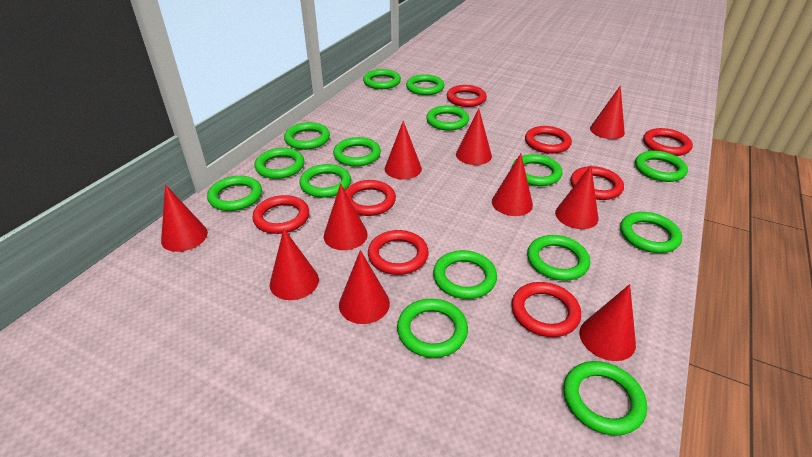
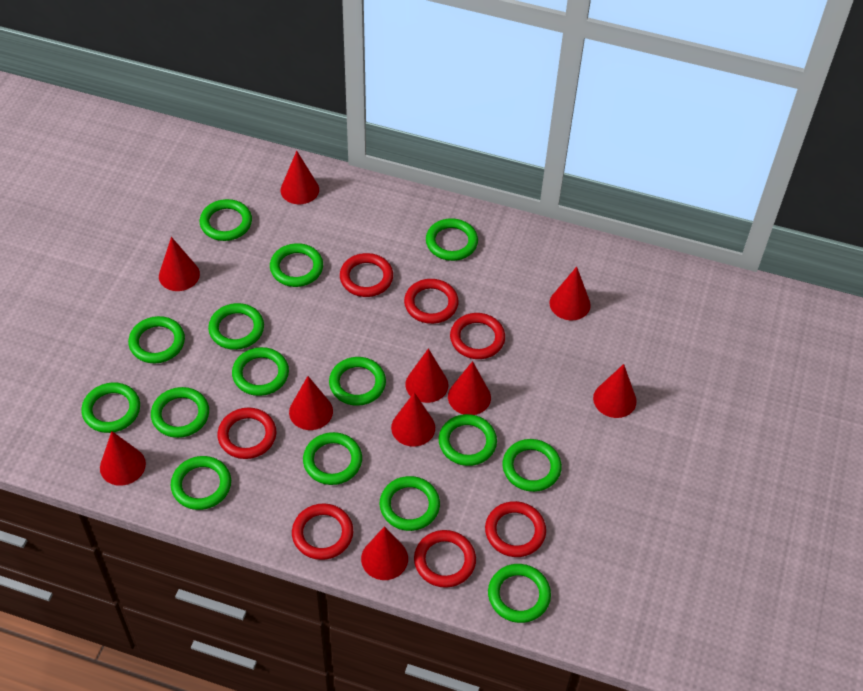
red ring: 8 -> 7

